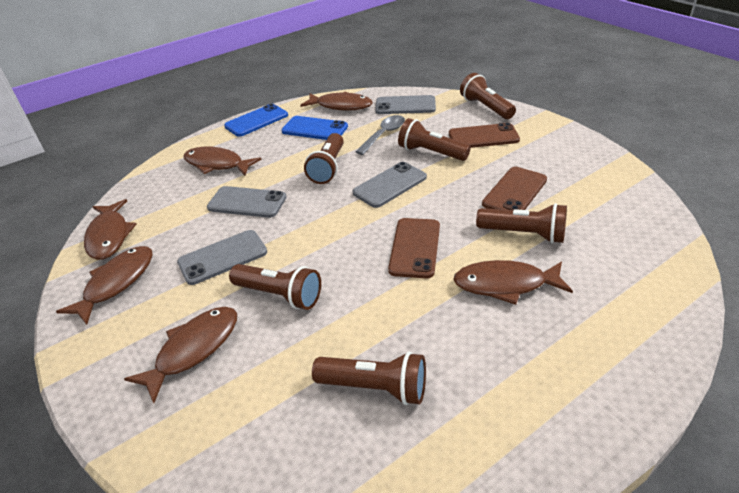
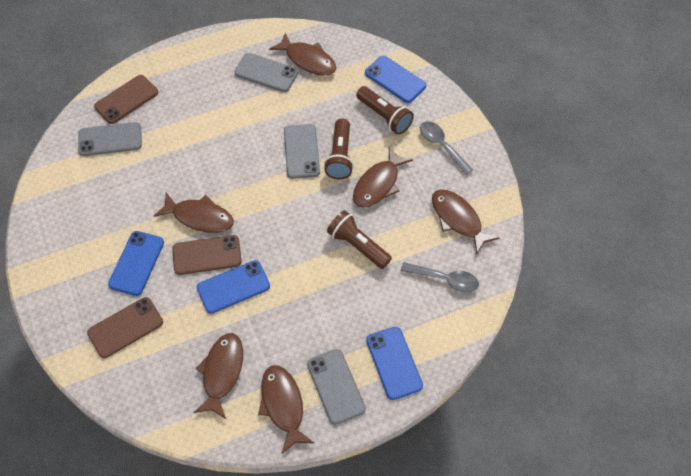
blue phone: 2 -> 4
brown flashlight: 6 -> 3
grey spoon: 1 -> 2

